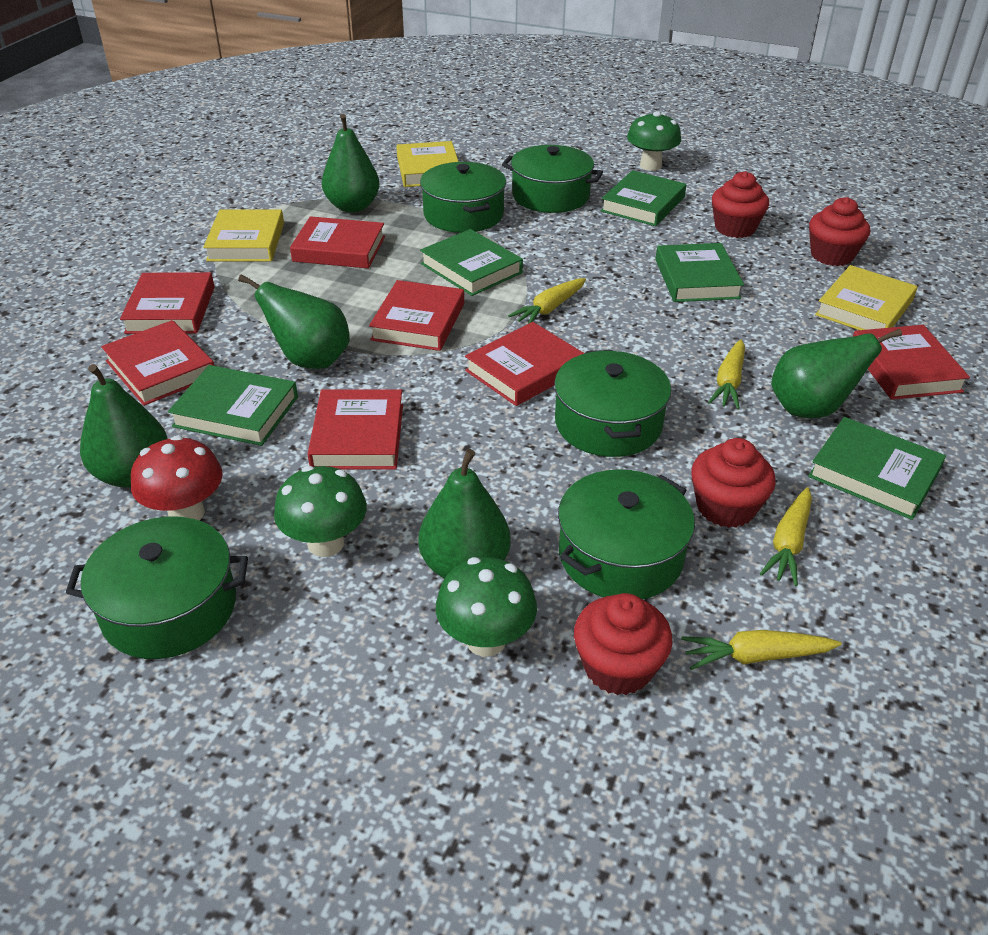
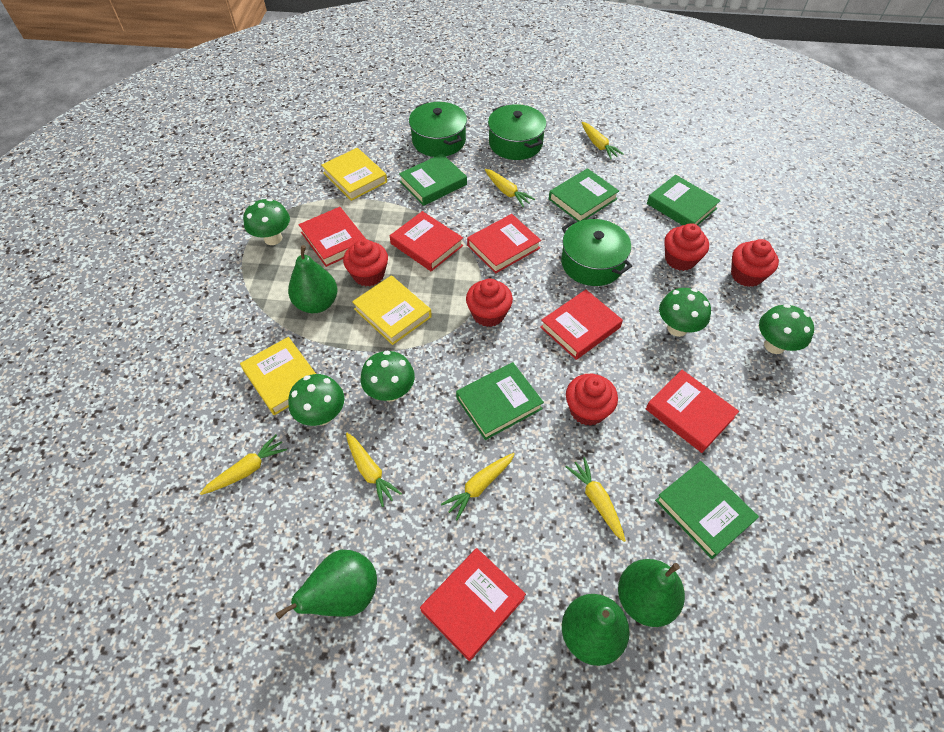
green mushroom: 3 -> 5
green pear: 5 -> 4
green pot: 5 -> 3
red book: 7 -> 6
red cupcake: 4 -> 5
red mushroom: 1 -> 0
yellow carrot: 4 -> 6

